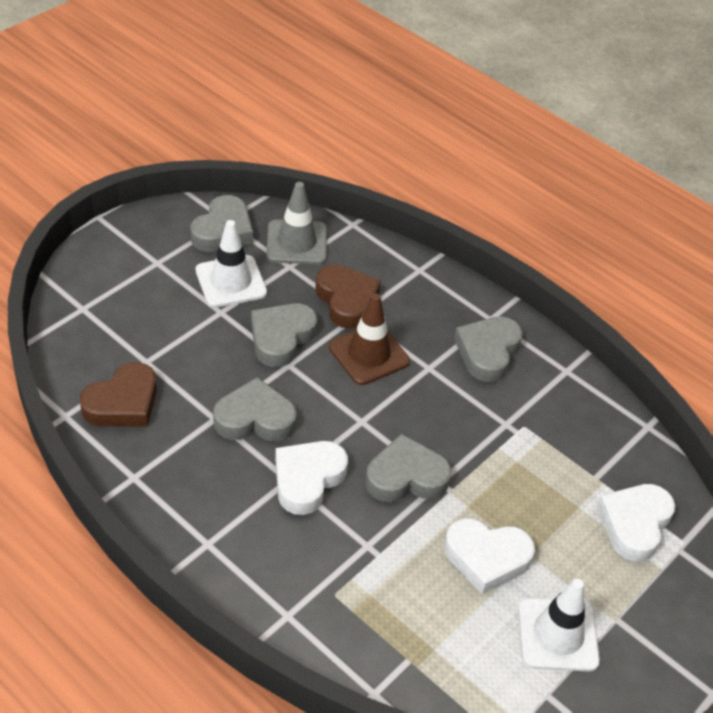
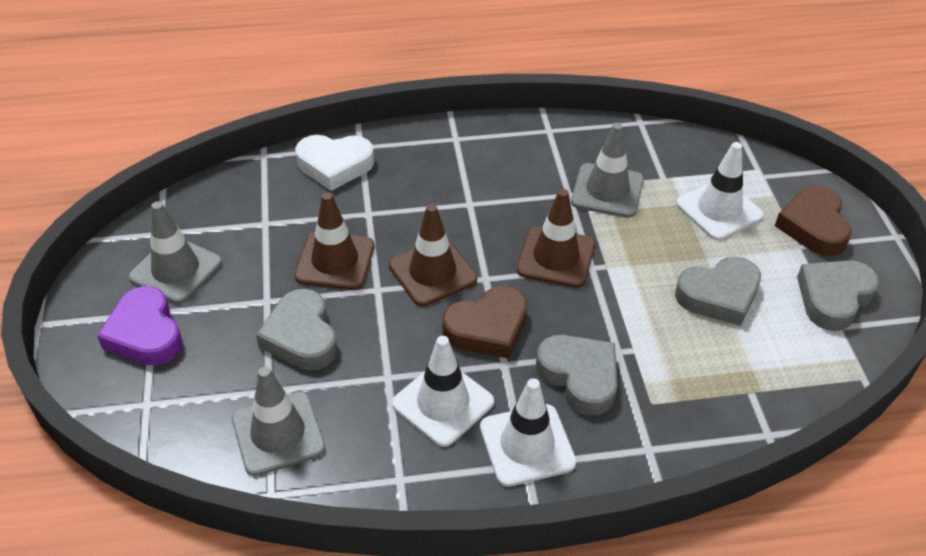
brown traffic cone: 1 -> 3
grey heart: 5 -> 4
grey traffic cone: 1 -> 3
purple heart: 0 -> 1
white heart: 3 -> 1
white traffic cone: 2 -> 3

